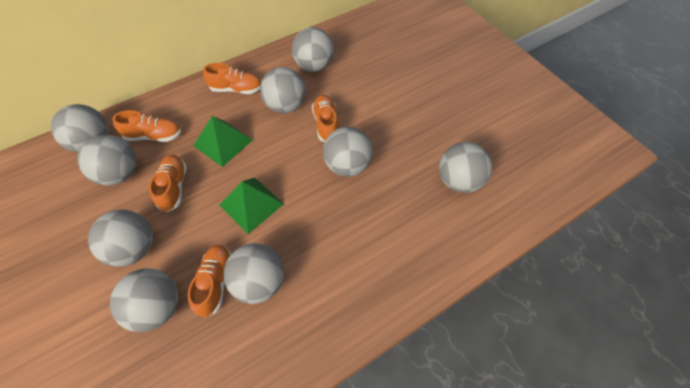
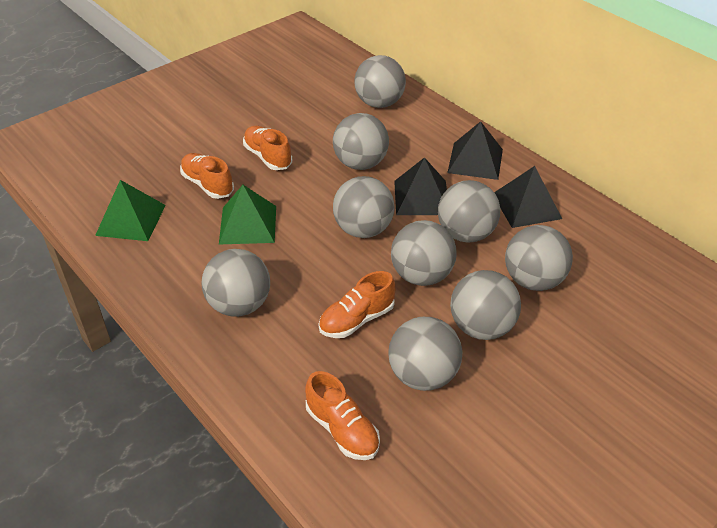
black pyramid: 0 -> 3
orange shoe: 5 -> 4

